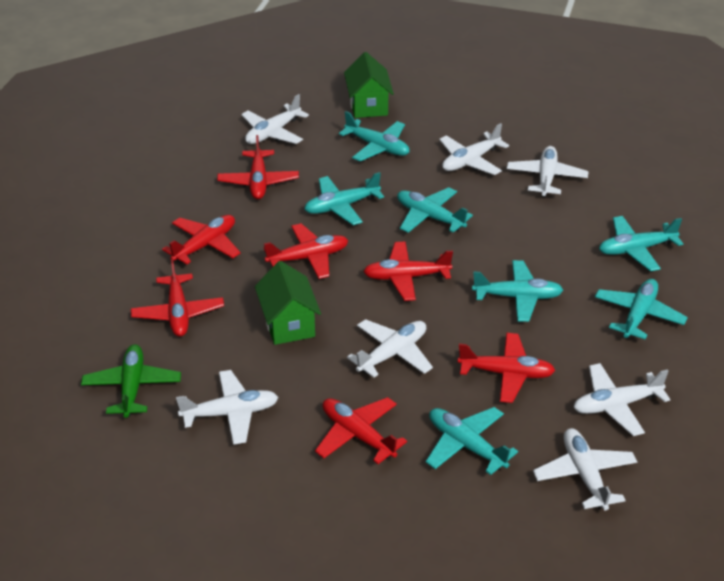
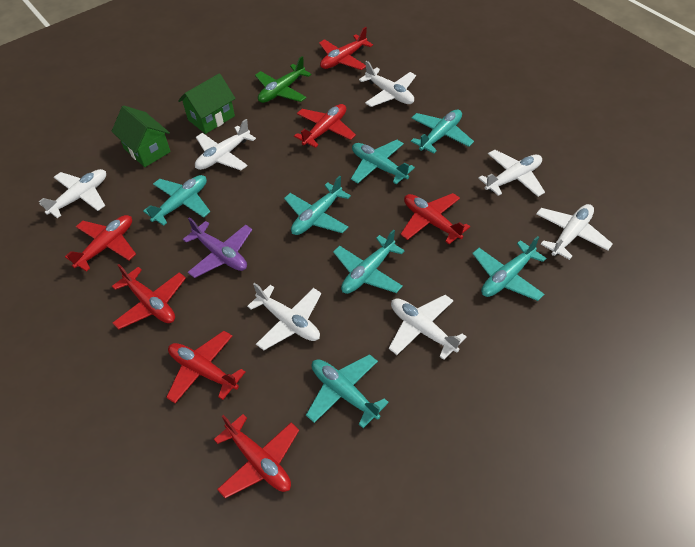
purple plane: 0 -> 1

